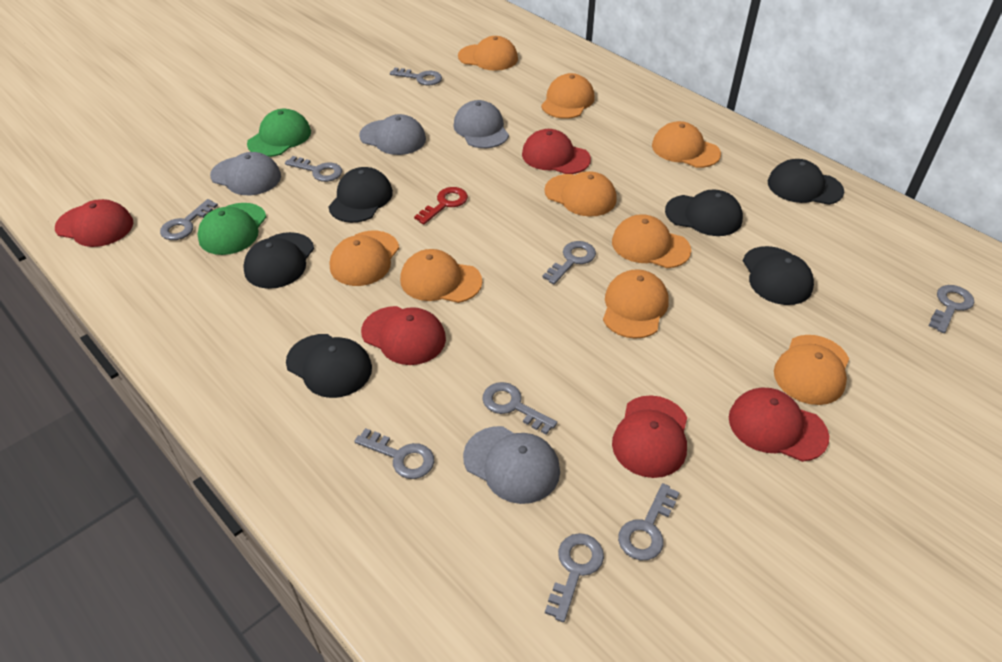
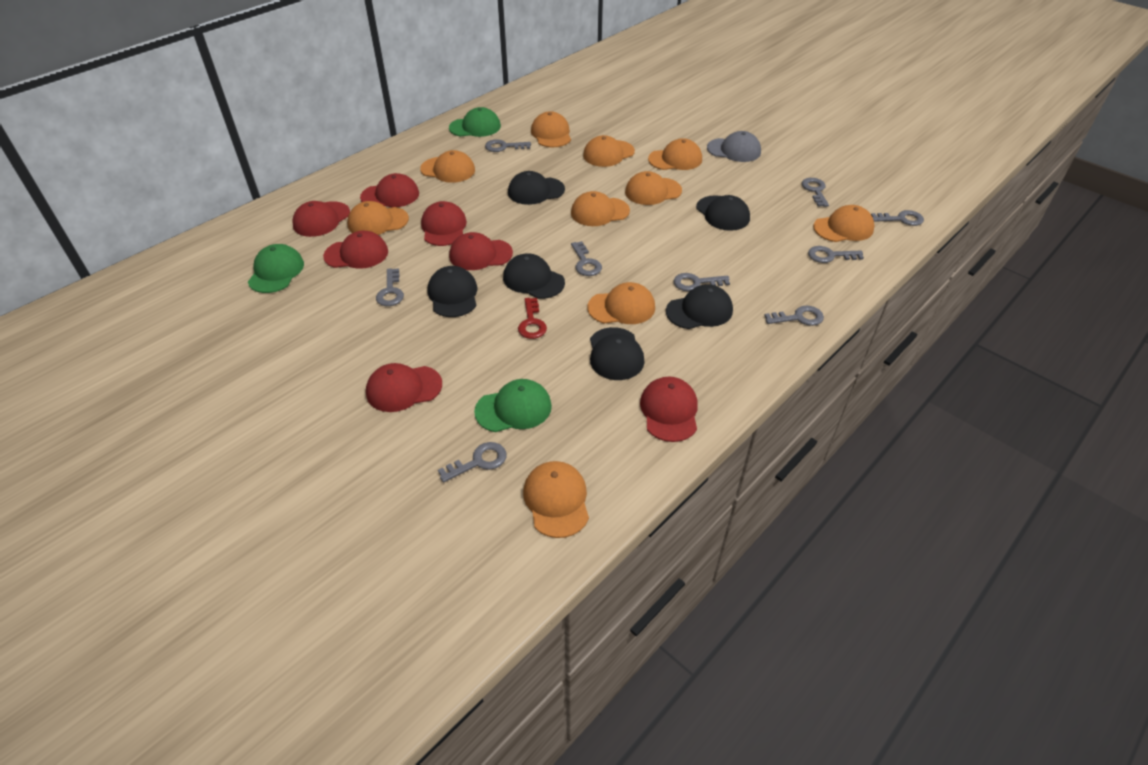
green cap: 2 -> 3
grey cap: 4 -> 1
orange cap: 9 -> 10
red cap: 5 -> 7

